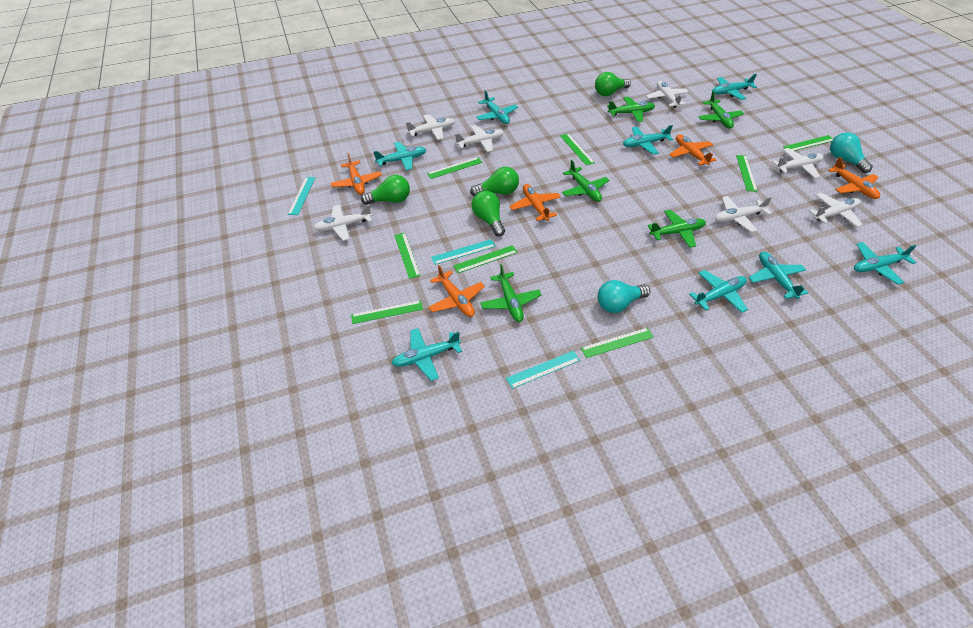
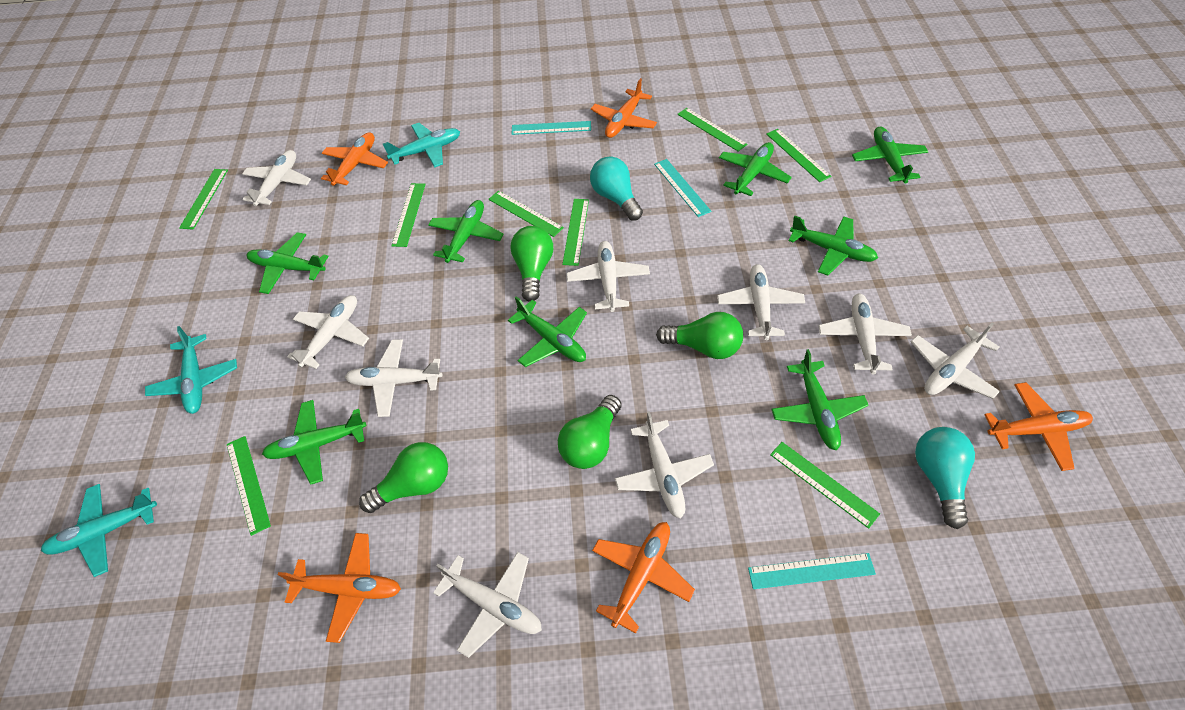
green plane: 5 -> 8
turquoise plane: 8 -> 3
white plane: 7 -> 9

